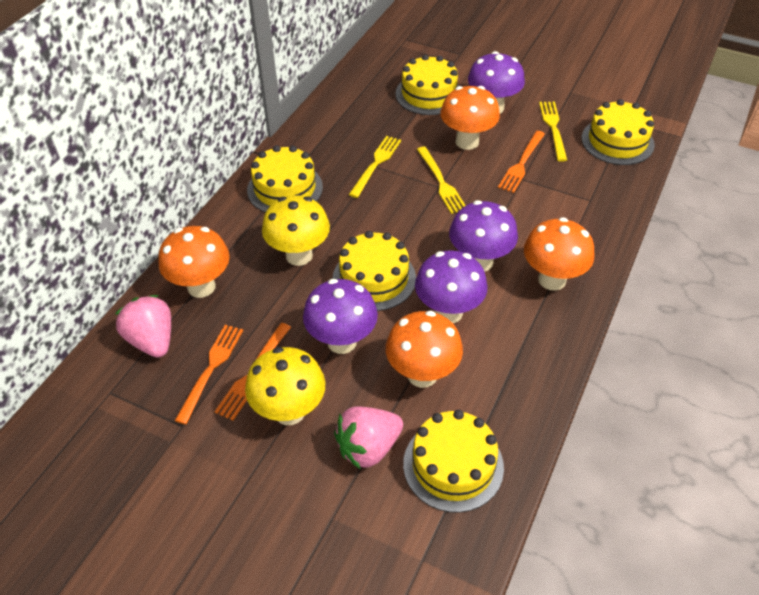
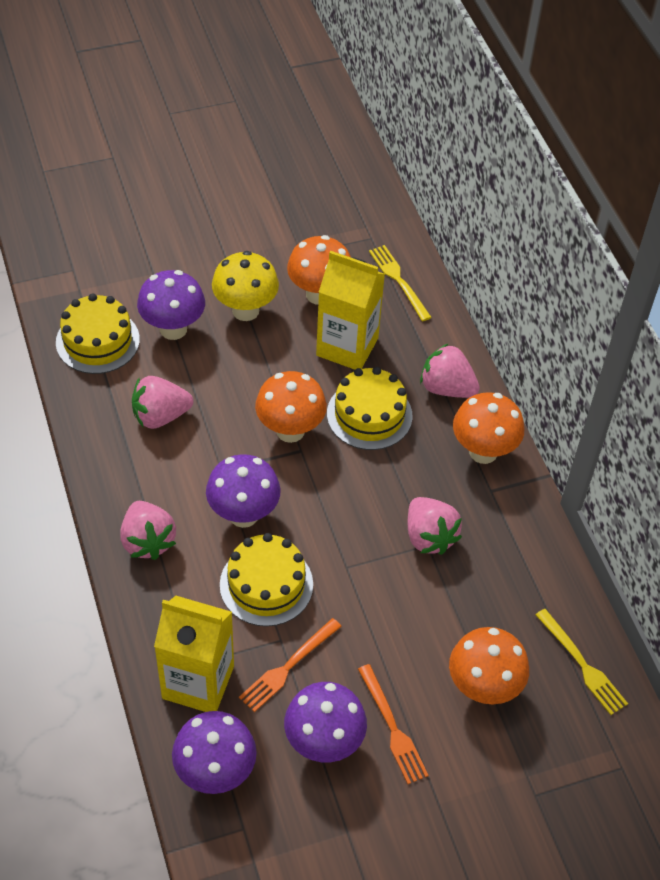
orange fork: 3 -> 2
pink strawberry: 2 -> 4
yellow cake: 5 -> 3
yellow carton: 0 -> 2
yellow fork: 3 -> 2
yellow mushroom: 2 -> 1

